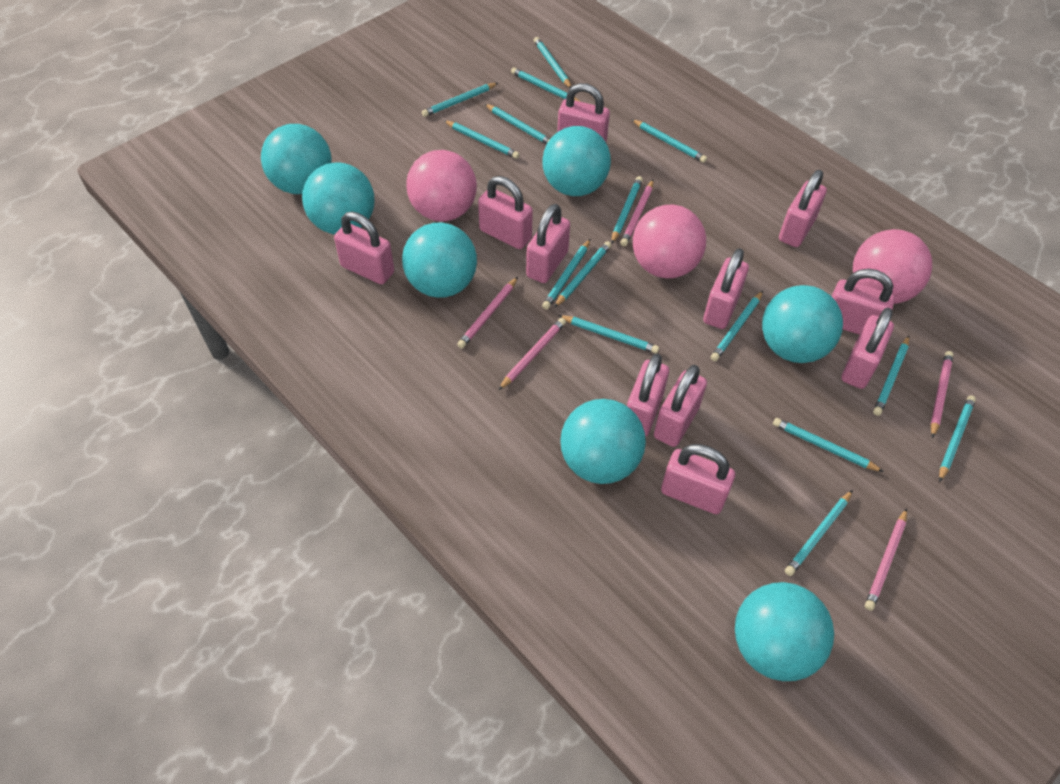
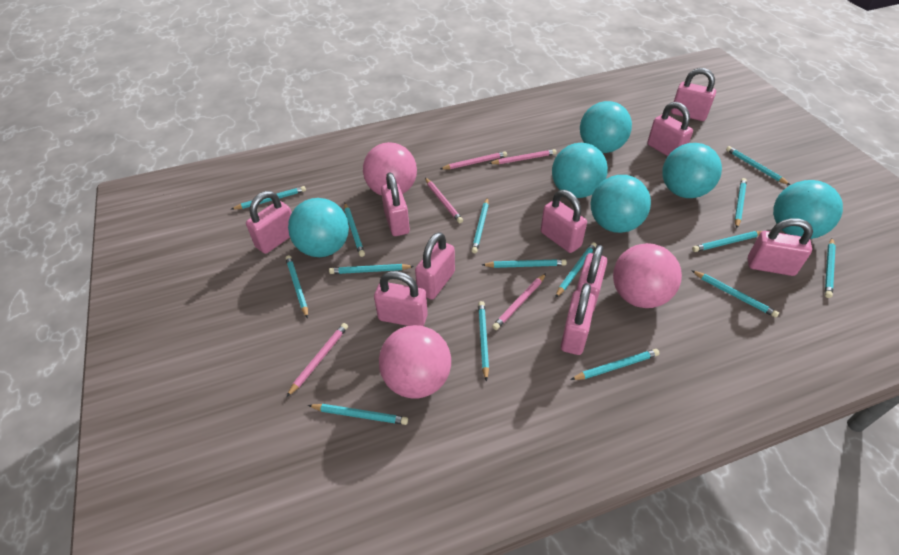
pink padlock: 11 -> 10
turquoise ball: 7 -> 6

